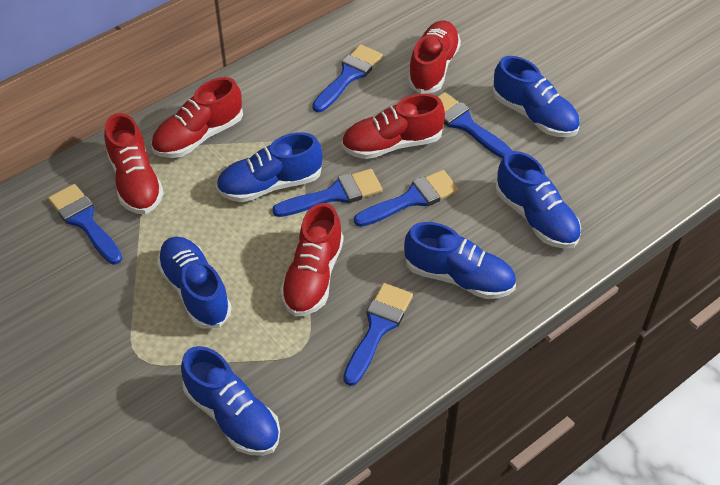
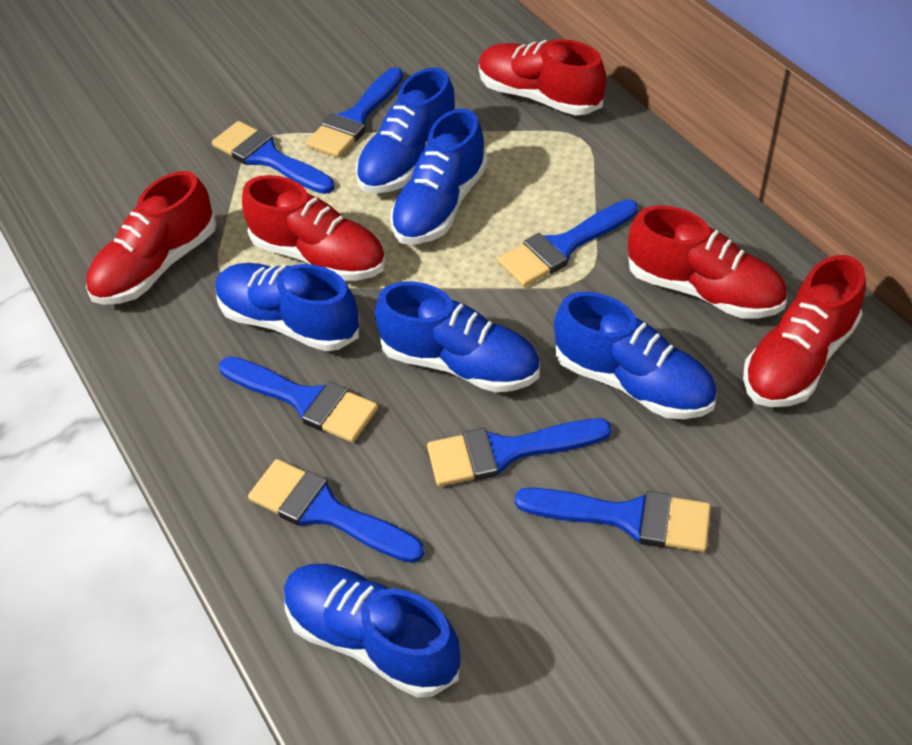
blue brush: 6 -> 7

